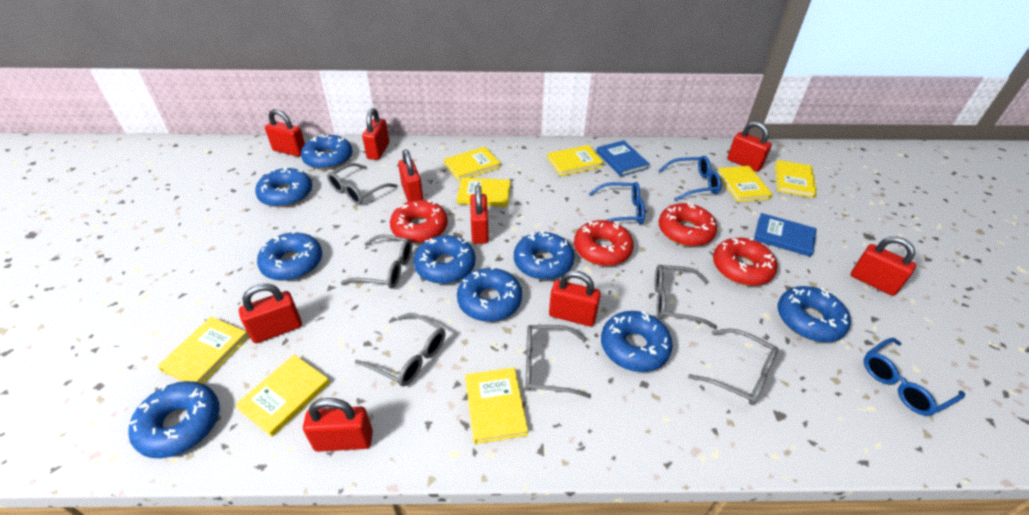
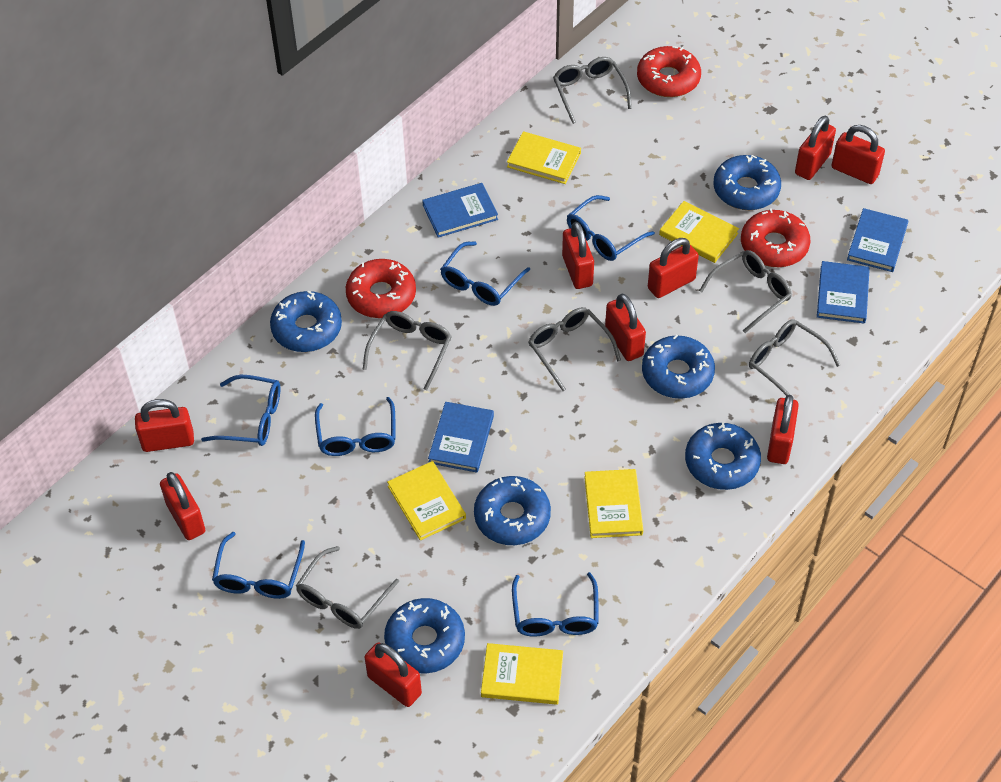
blue book: 2 -> 4
blue donut: 9 -> 6
blue glasses: 3 -> 6
red donut: 4 -> 3
yellow book: 8 -> 5

